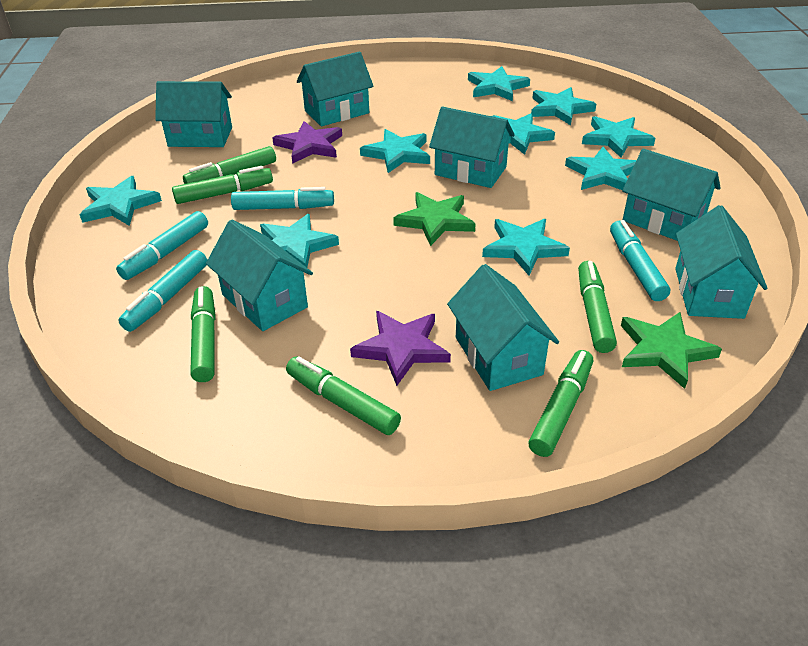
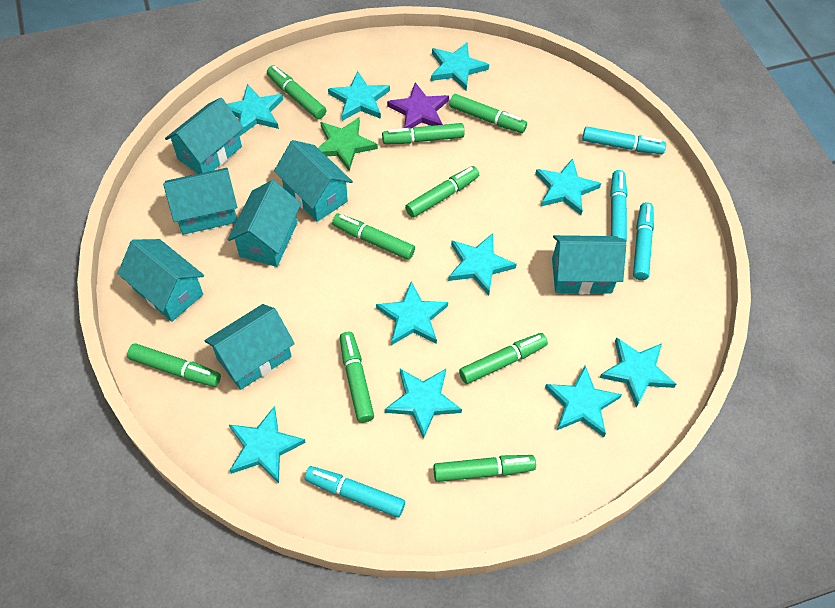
green marker: 6 -> 9
green star: 2 -> 1
purple star: 2 -> 1
turquoise star: 9 -> 10

